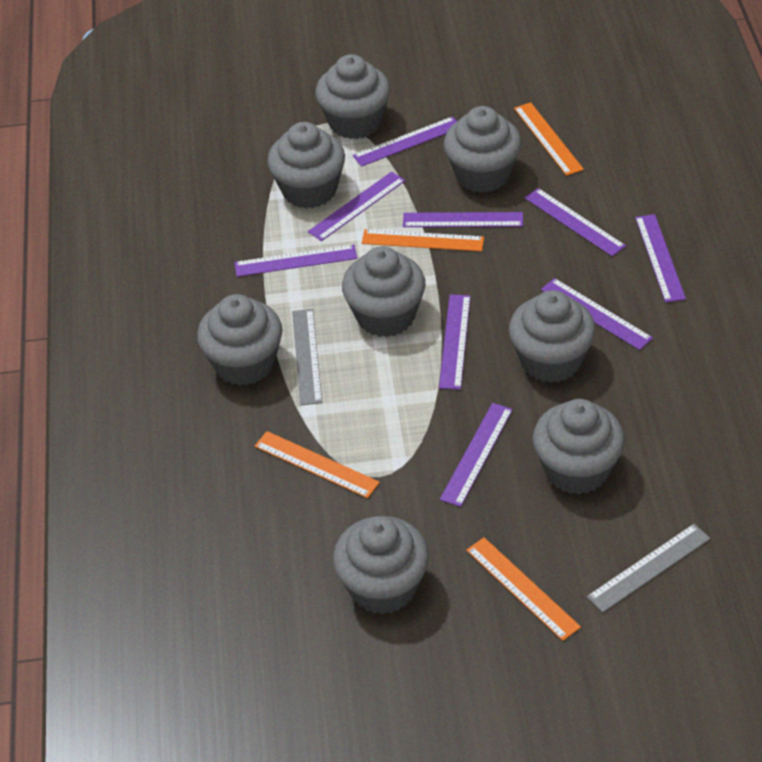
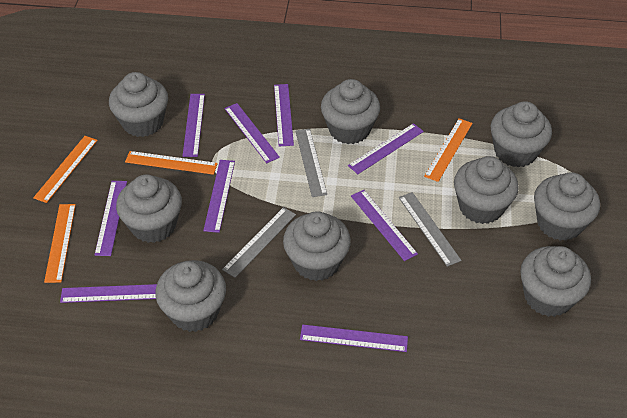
grey cupcake: 8 -> 9
grey ruler: 2 -> 3

